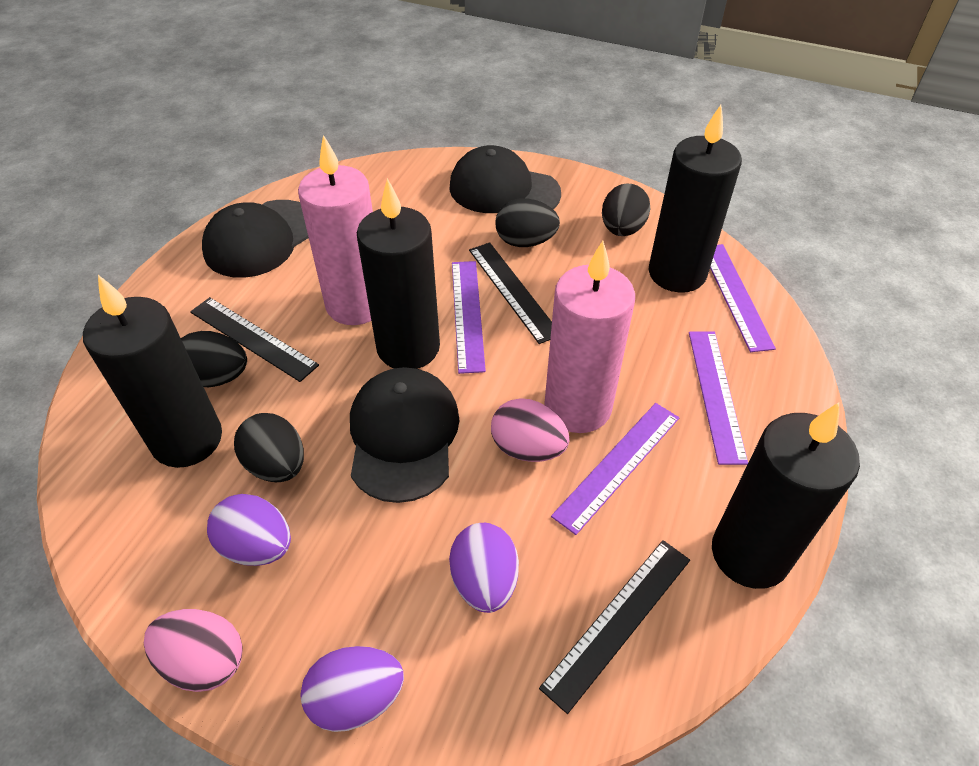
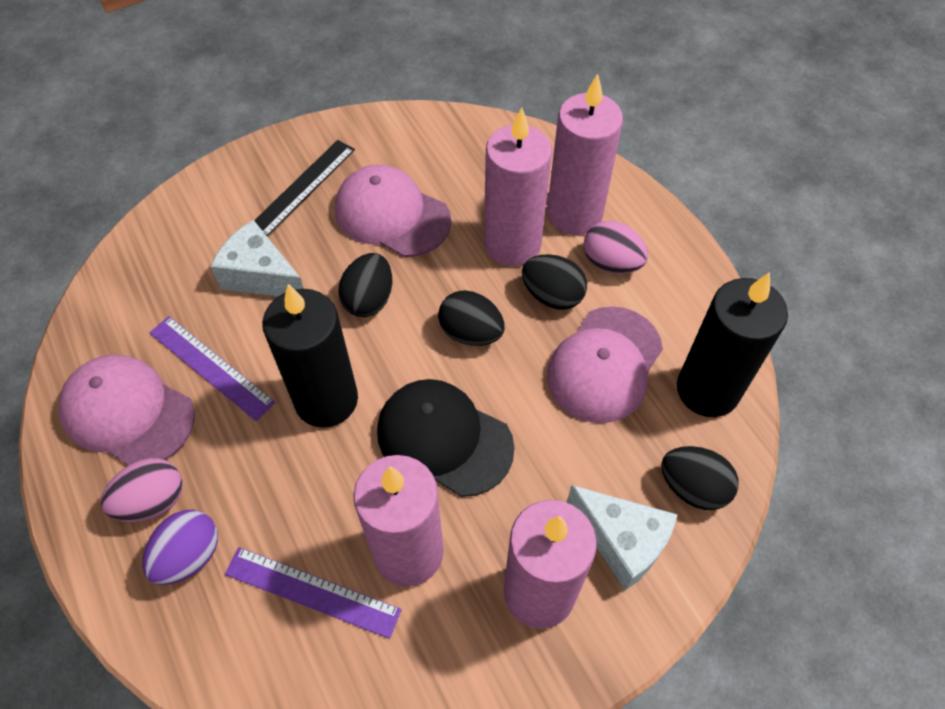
black candle: 4 -> 2
black cap: 3 -> 1
black ruler: 3 -> 1
pink candle: 2 -> 4
pink cap: 0 -> 3
purple egg: 3 -> 1
purple ruler: 4 -> 2
white cheese: 0 -> 2

